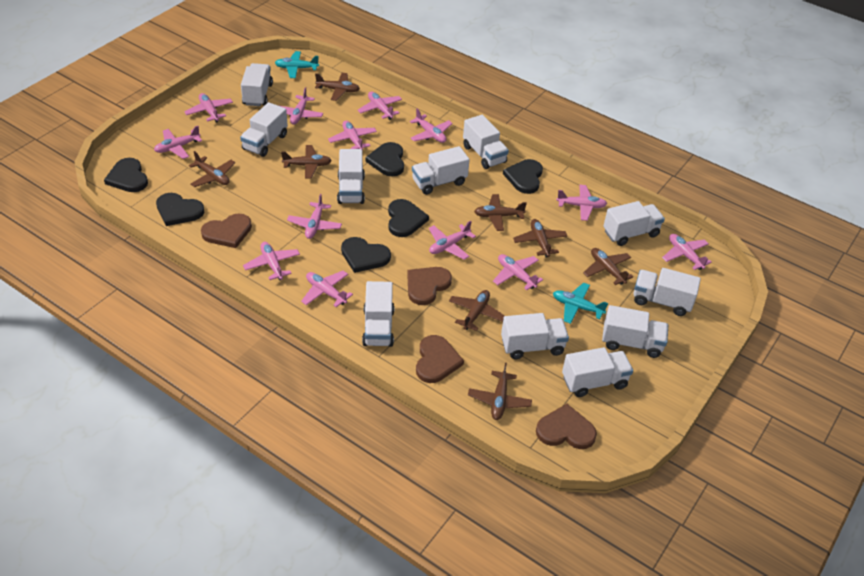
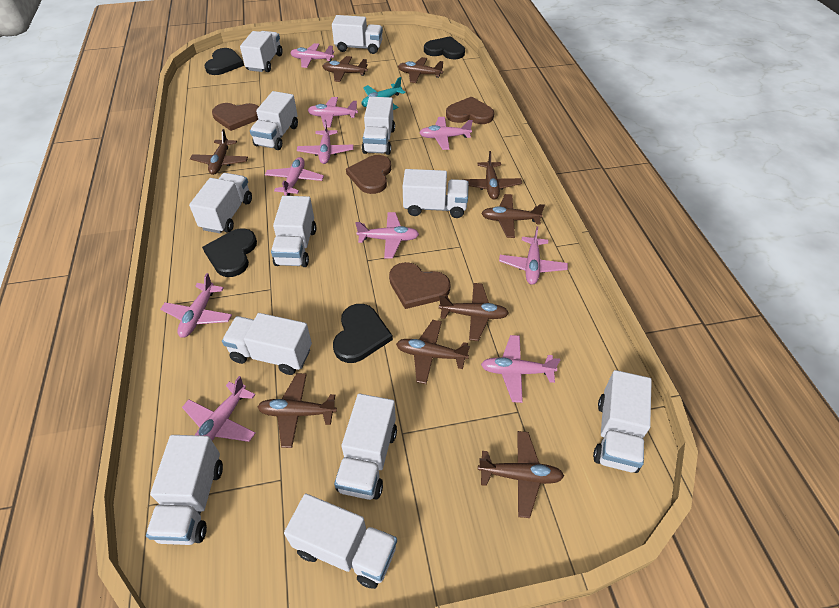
black heart: 6 -> 4
brown plane: 8 -> 9
pink plane: 13 -> 10
turquoise plane: 2 -> 1
white truck: 11 -> 12

